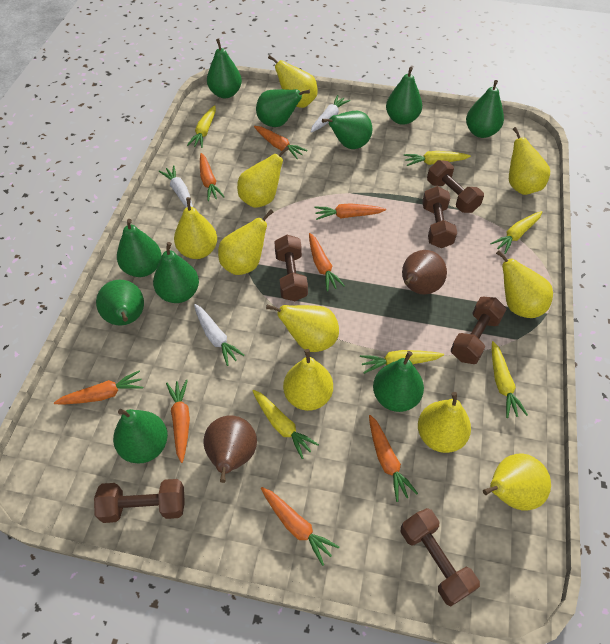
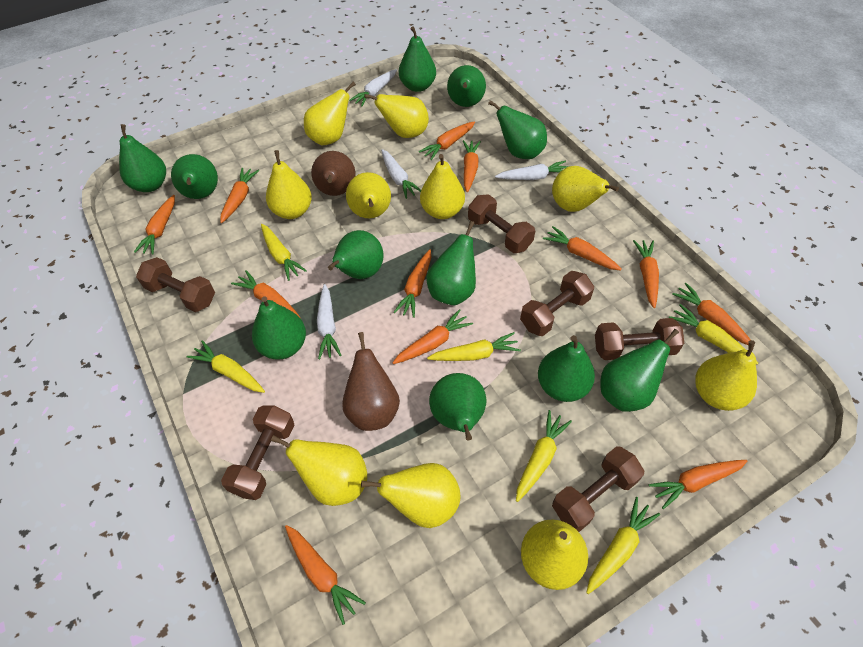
green pear: 10 -> 11
orange carrot: 8 -> 12
white carrot: 3 -> 4

